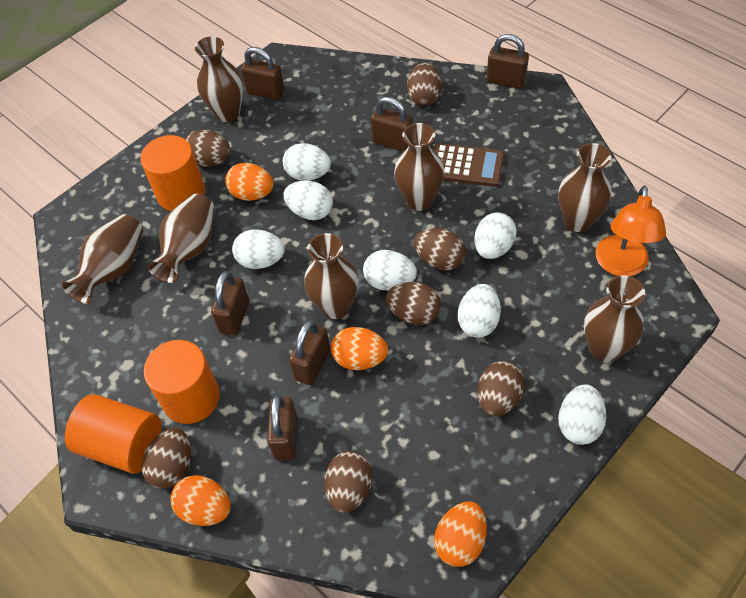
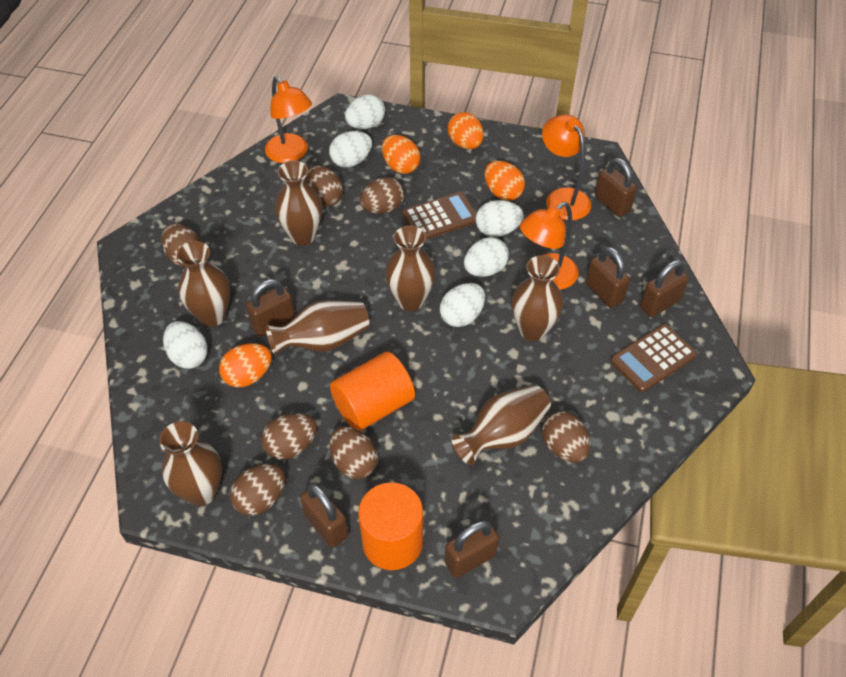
brown calculator: 1 -> 2
orange cylinder: 3 -> 2
orange lamp: 1 -> 3
white egg: 7 -> 6

